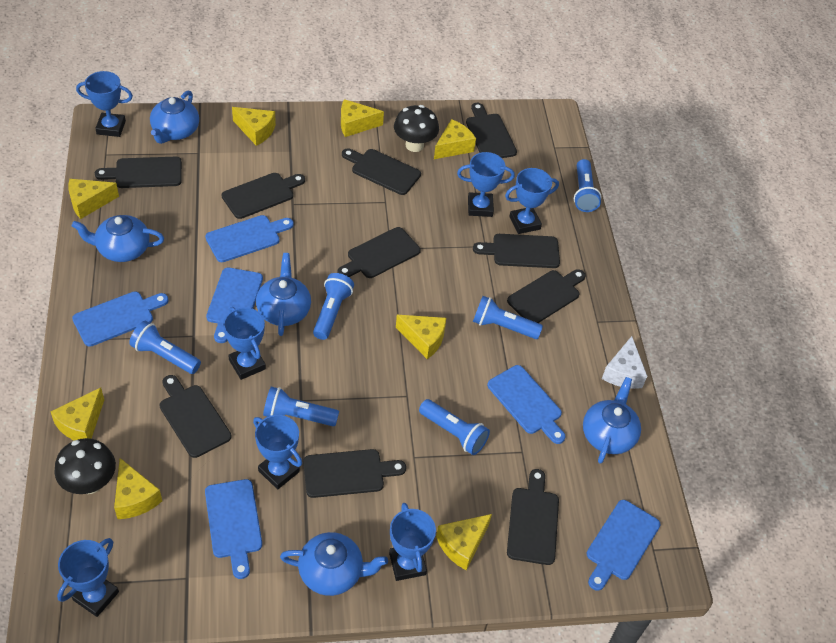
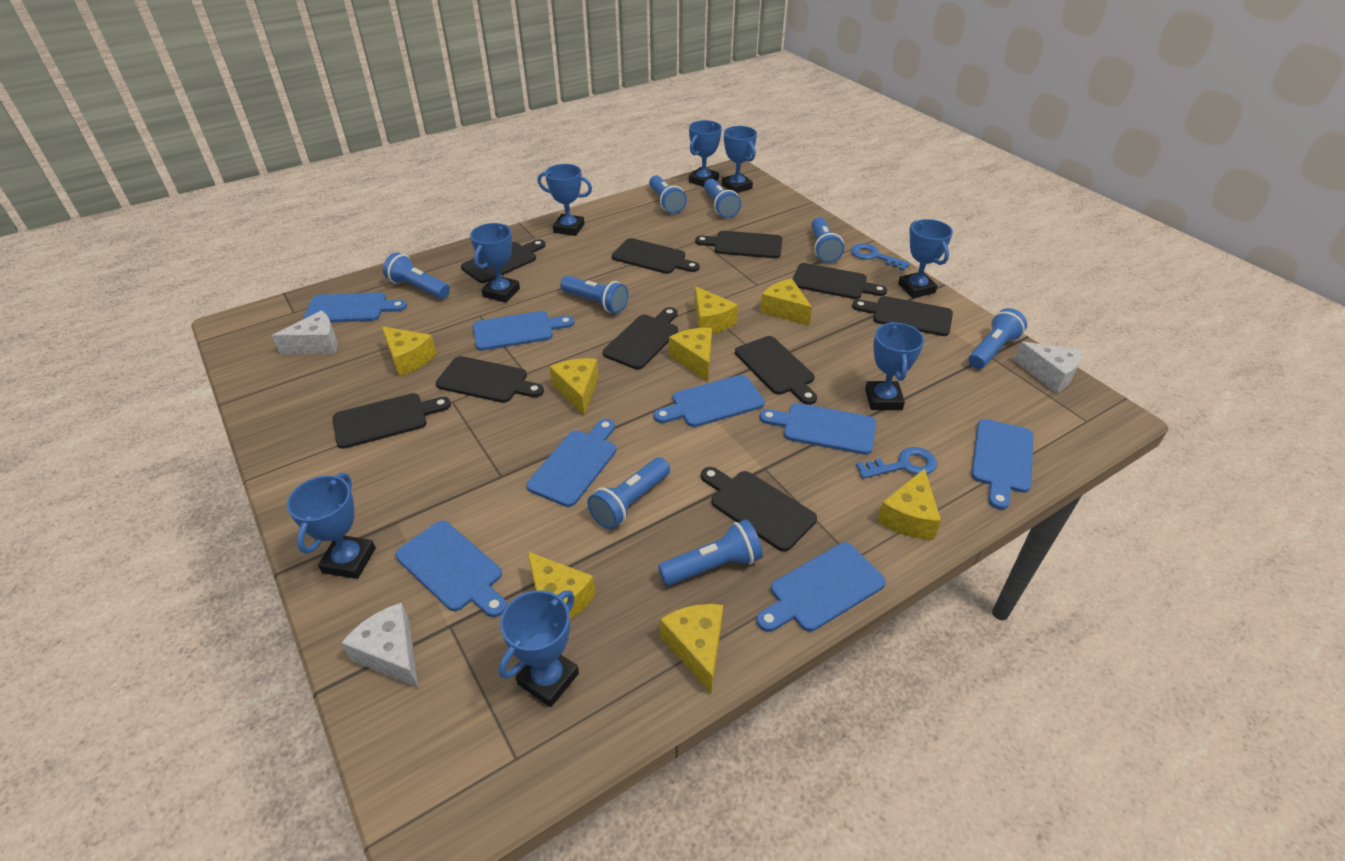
black mushroom: 2 -> 0
blue cutting board: 6 -> 8
blue flashlight: 6 -> 8
blue key: 0 -> 2
blue teapot: 5 -> 0
blue trophy: 7 -> 8
white cheese: 1 -> 3

